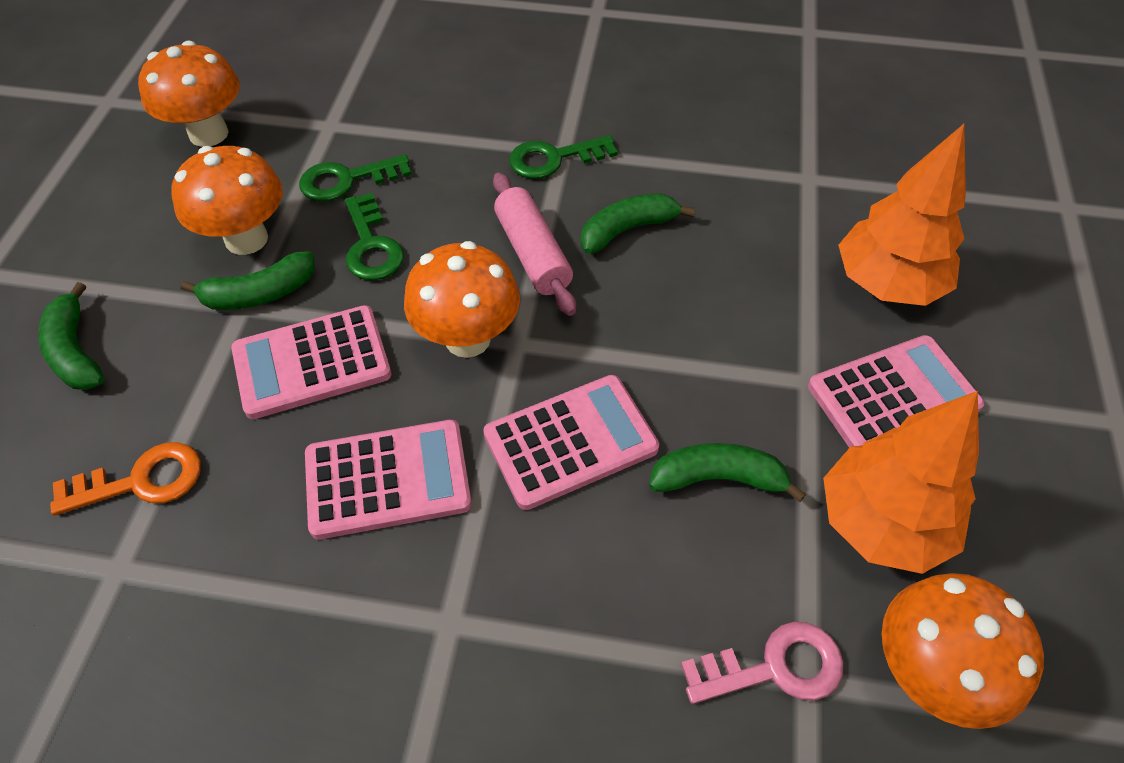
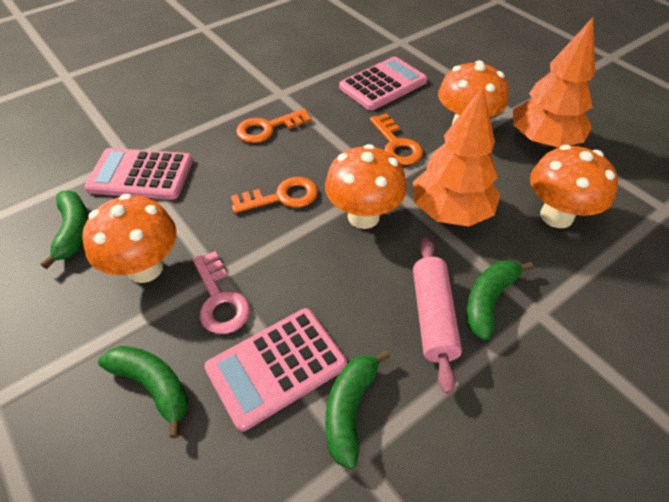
green key: 3 -> 0
orange key: 1 -> 3
pink calculator: 4 -> 3

